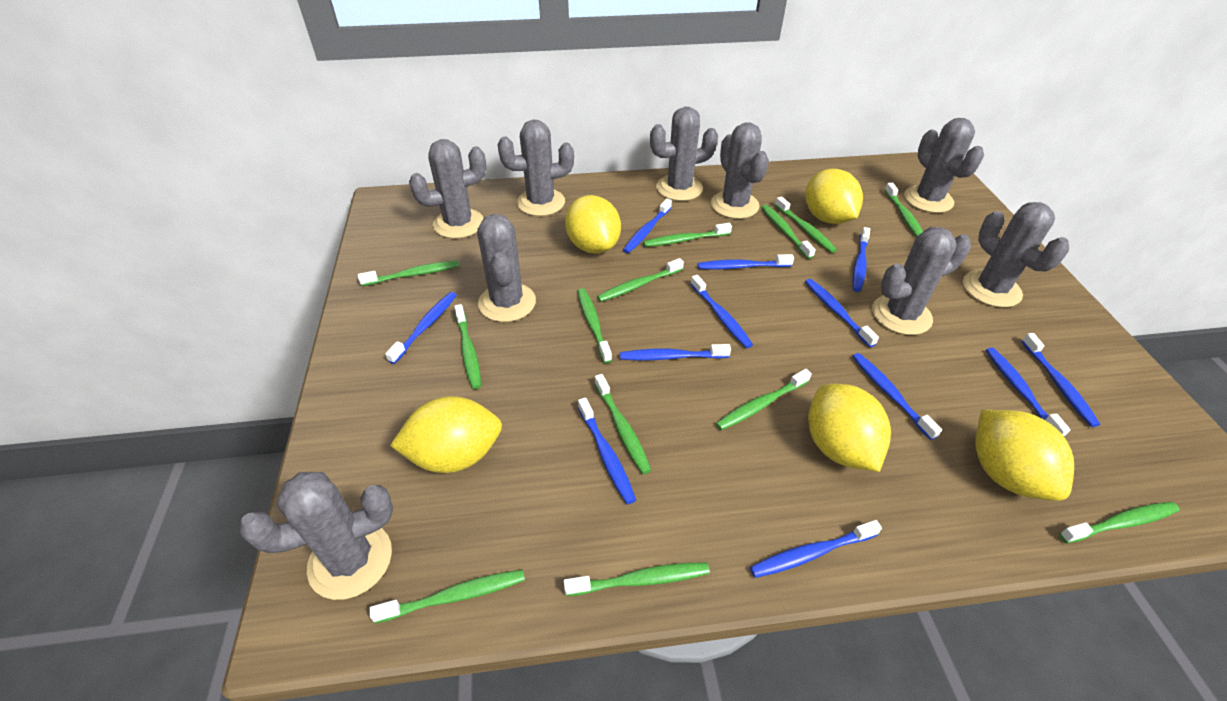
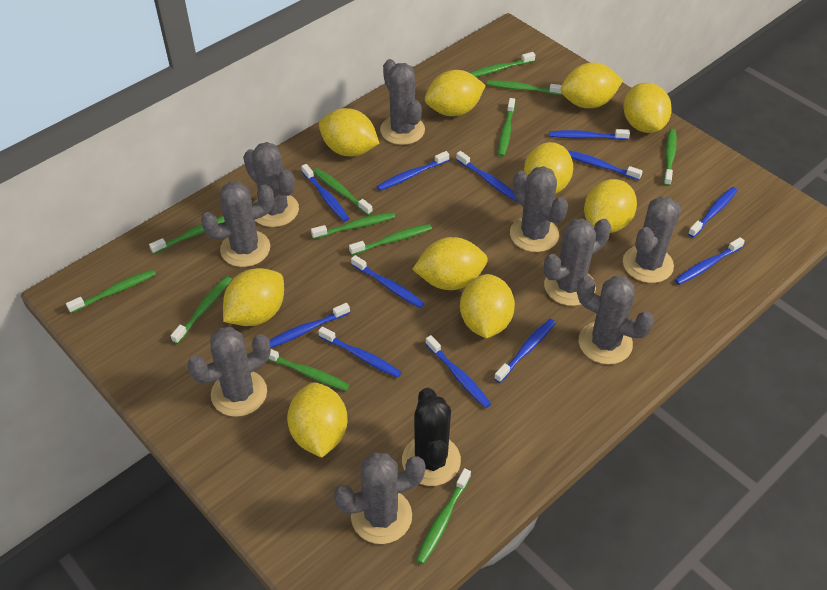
black cactus: 0 -> 1
green toothbrush: 13 -> 12
yellow lemon: 5 -> 10

